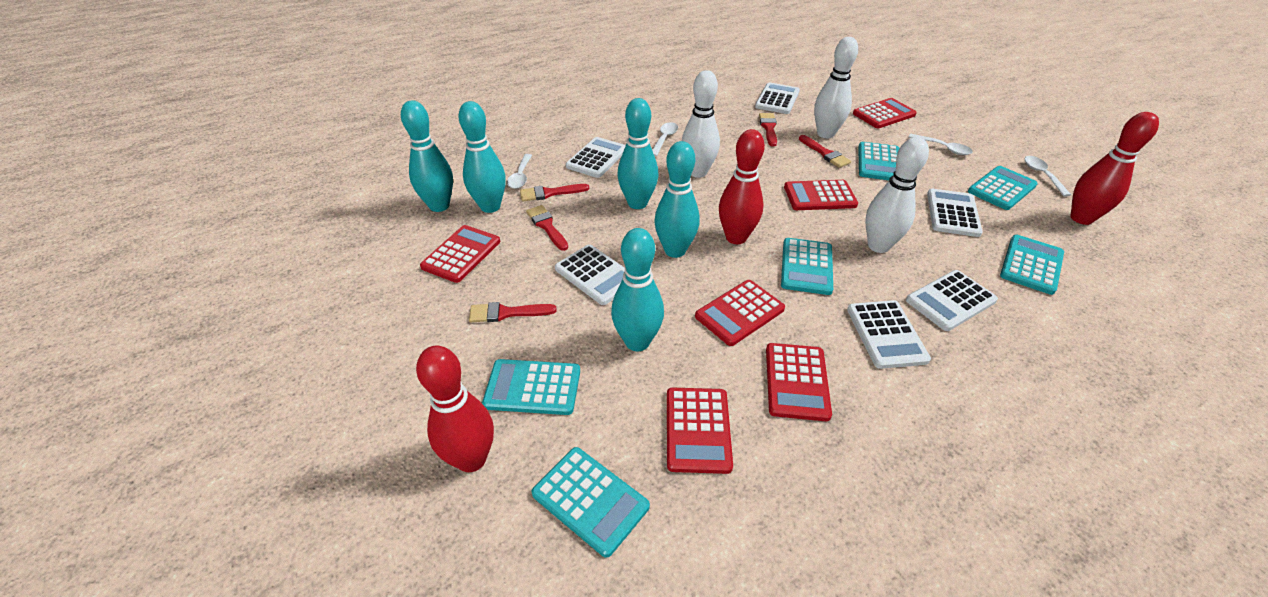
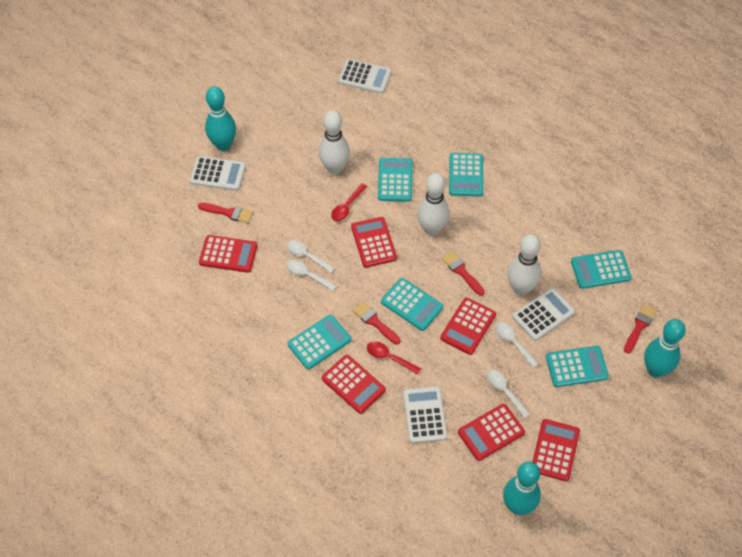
red bowling pin: 3 -> 0
red brush: 5 -> 4
red spoon: 0 -> 2
turquoise bowling pin: 5 -> 3
white calculator: 6 -> 4

